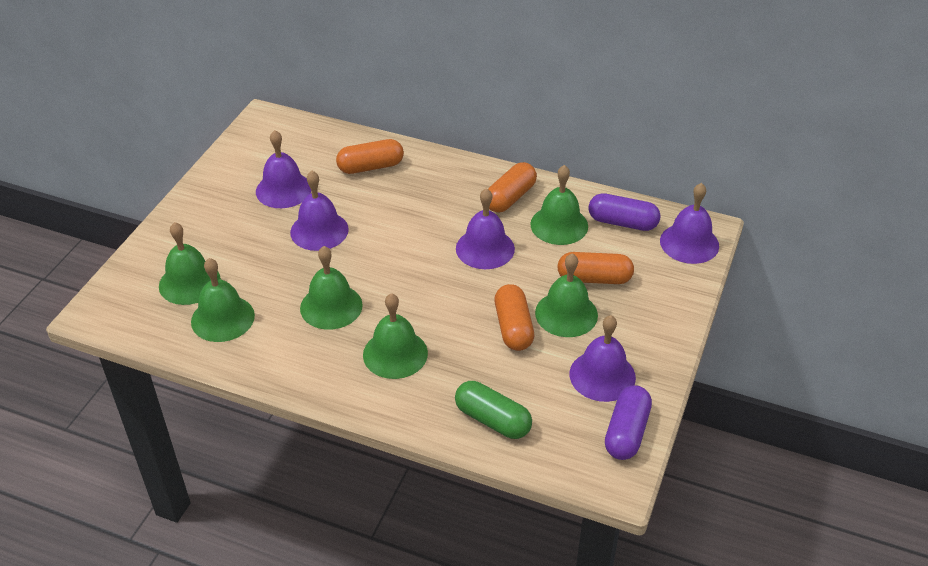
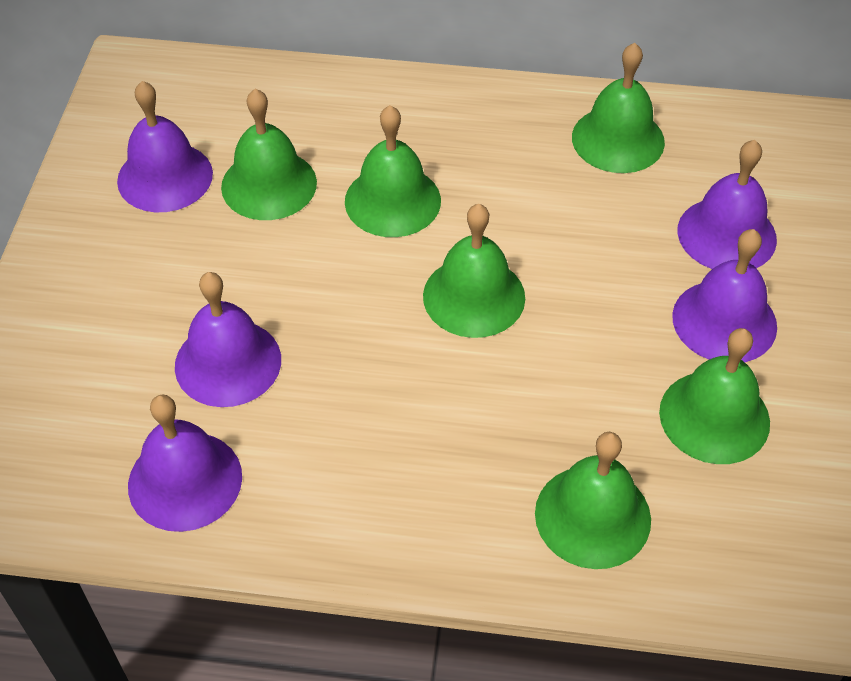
green capsule: 1 -> 0
orange capsule: 4 -> 0
purple capsule: 2 -> 0

